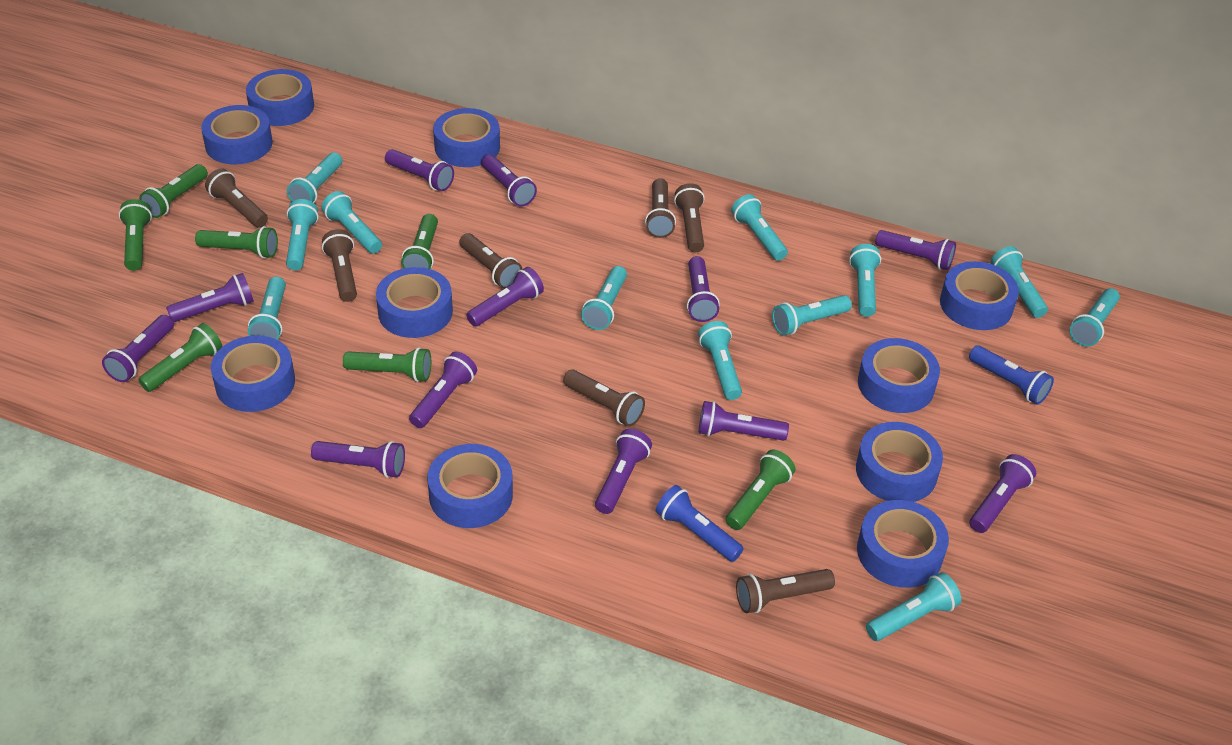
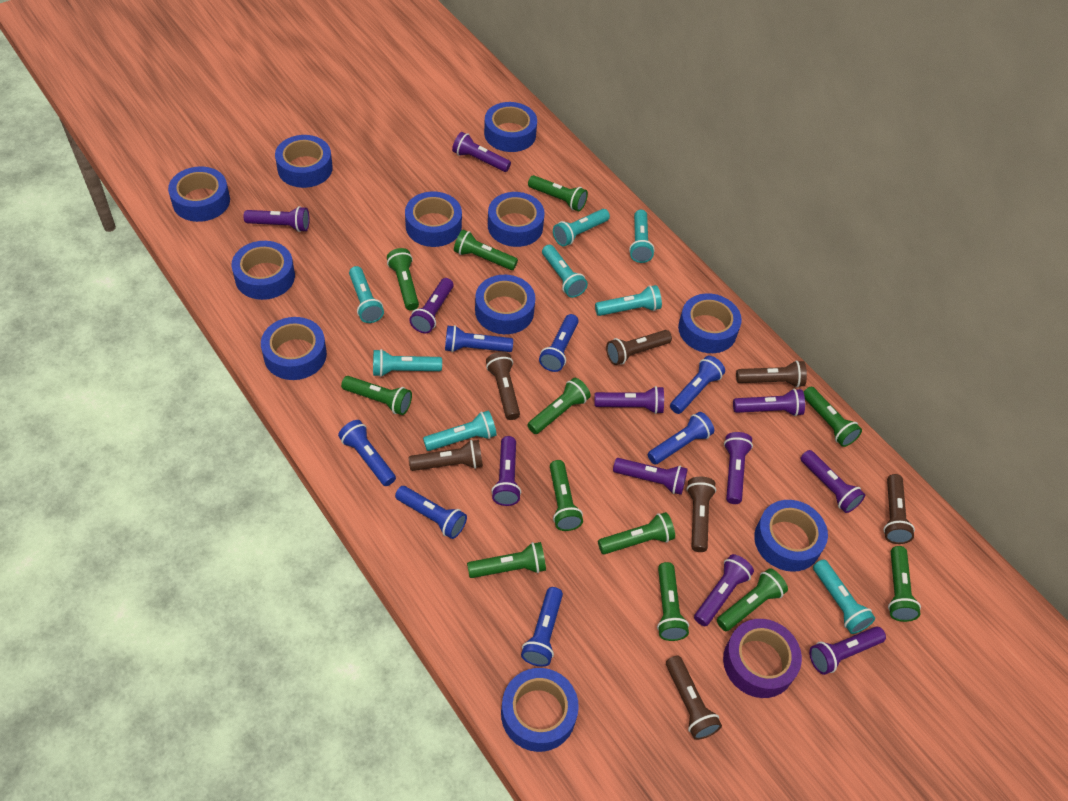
blue flashlight: 2 -> 7
blue tape: 10 -> 11
green flashlight: 7 -> 12
purple flashlight: 12 -> 11
purple tape: 0 -> 1
turquoise flashlight: 12 -> 8

